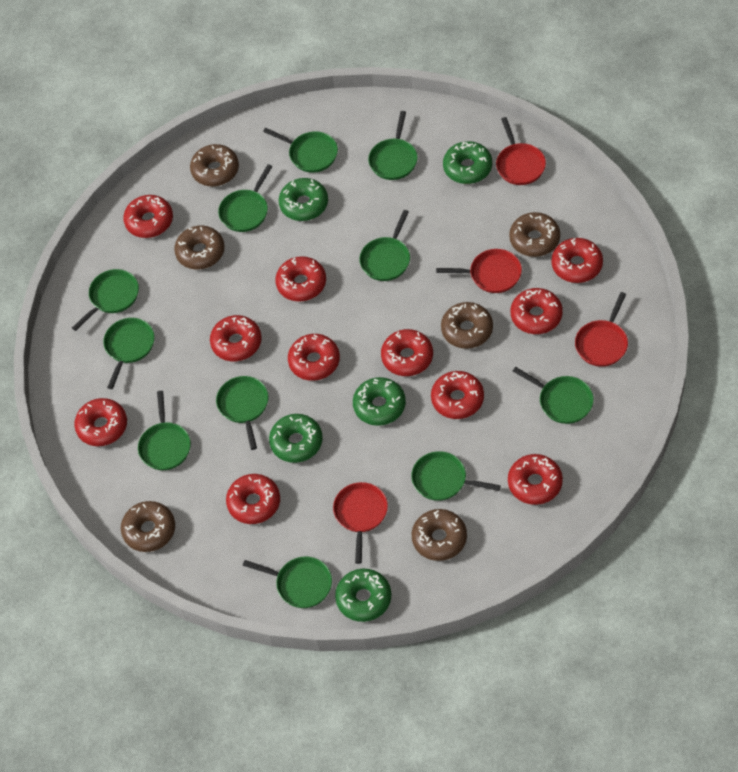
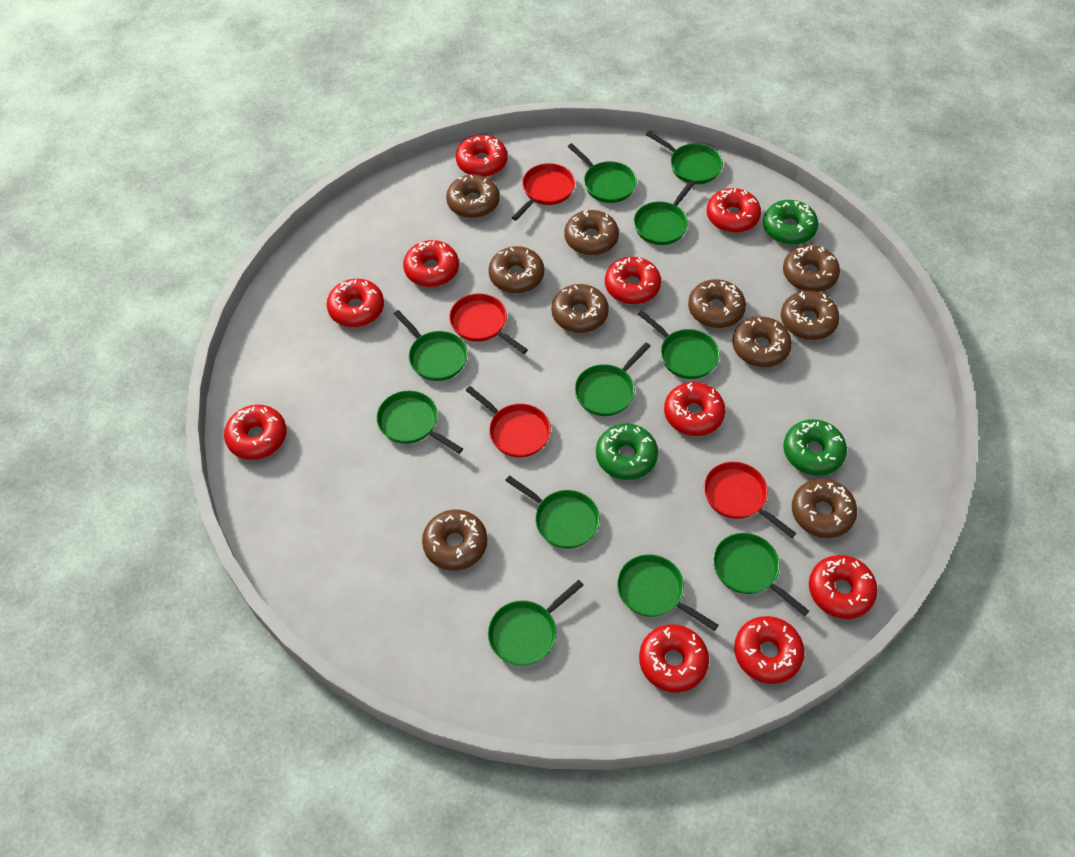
brown donut: 6 -> 10
green donut: 5 -> 3
red donut: 11 -> 10

